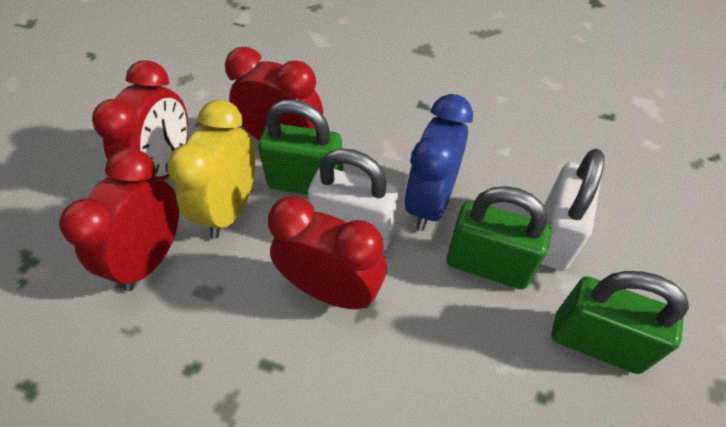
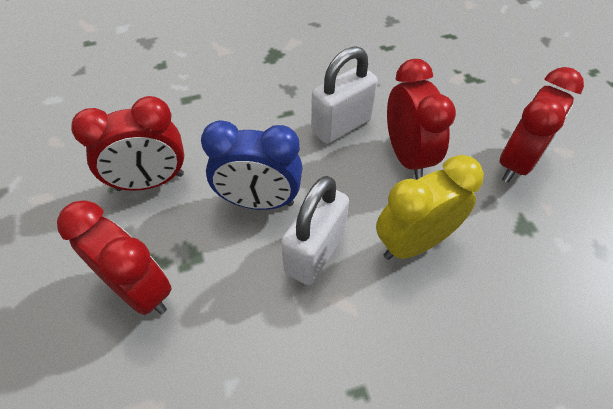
green padlock: 3 -> 0

